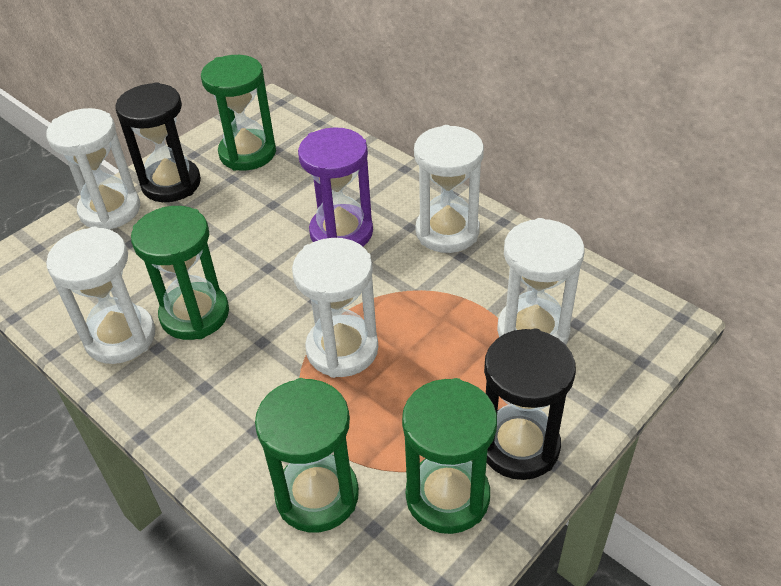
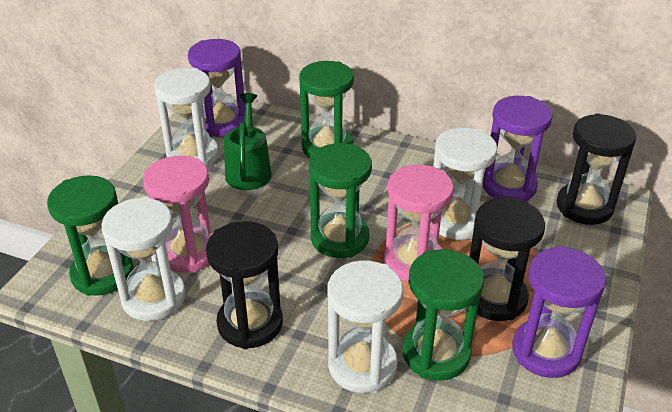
black hourglass: 2 -> 3
green watering can: 0 -> 1
pink hourglass: 0 -> 2
purple hourglass: 1 -> 3
white hourglass: 5 -> 4

